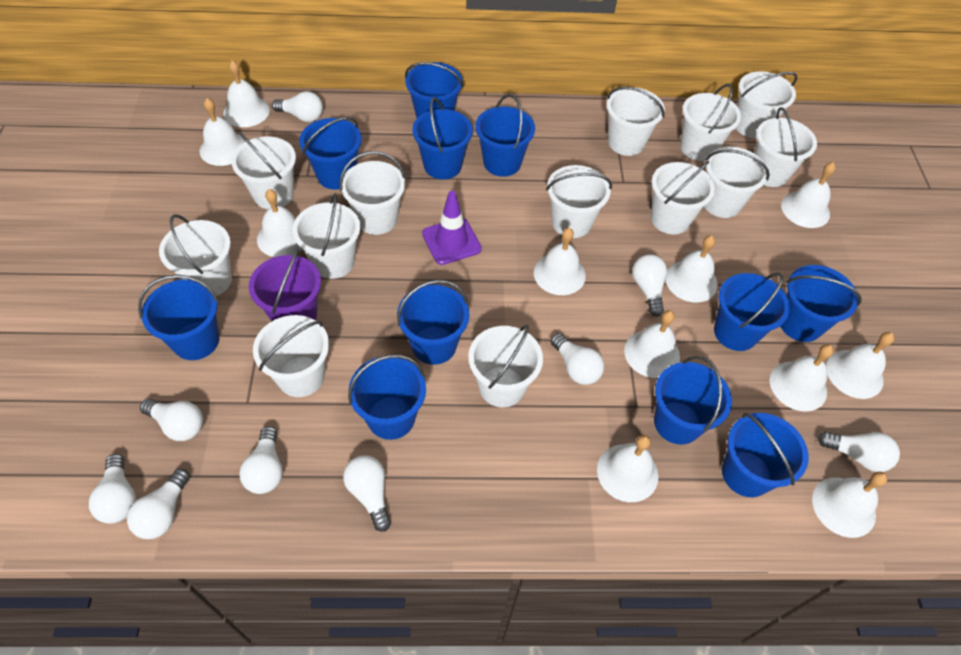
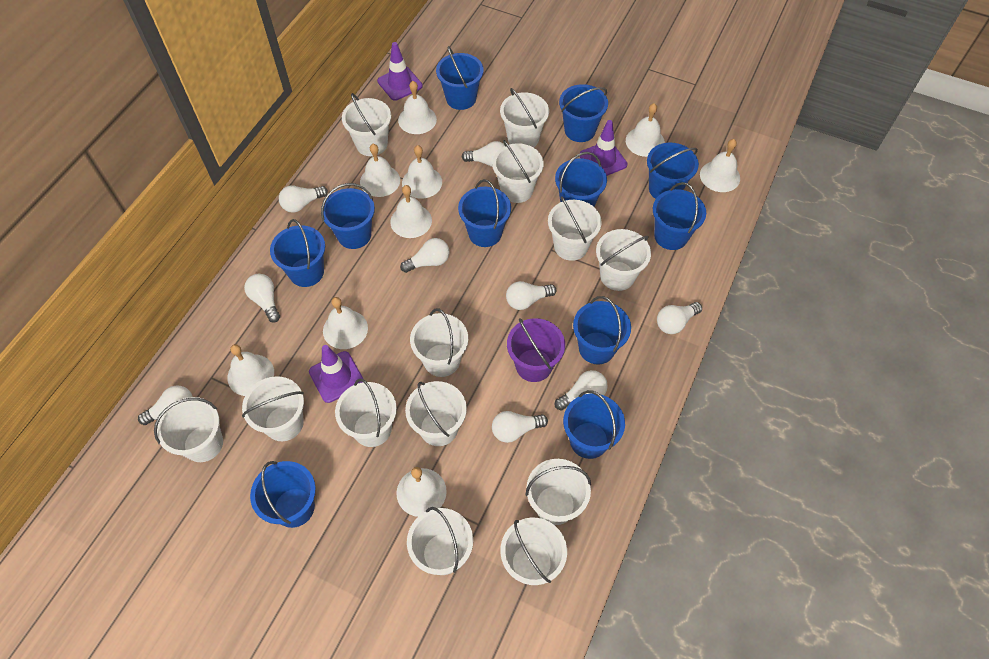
purple traffic cone: 1 -> 3
white bell: 11 -> 9

